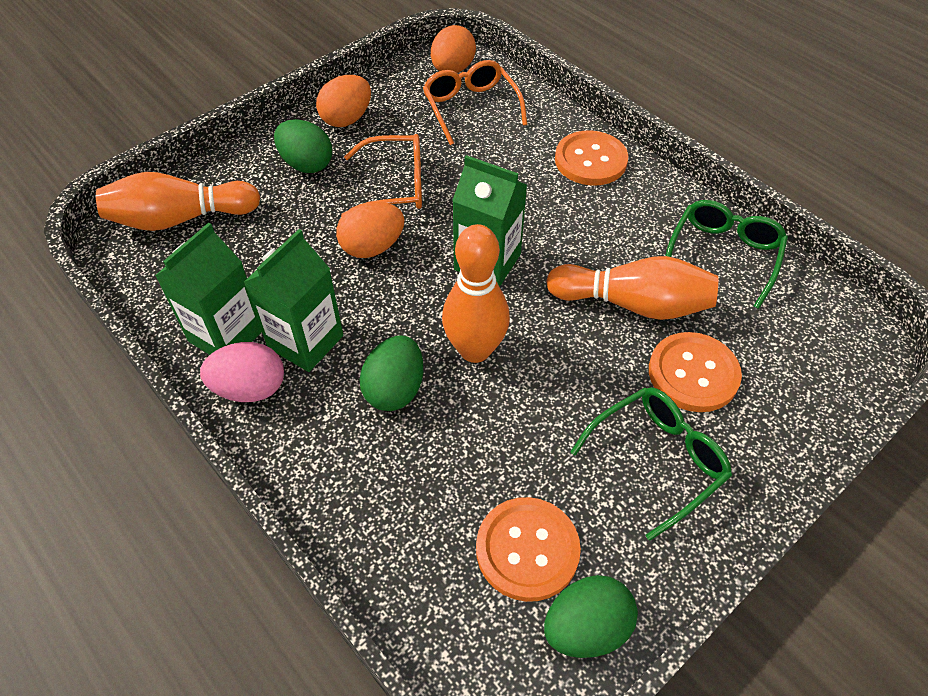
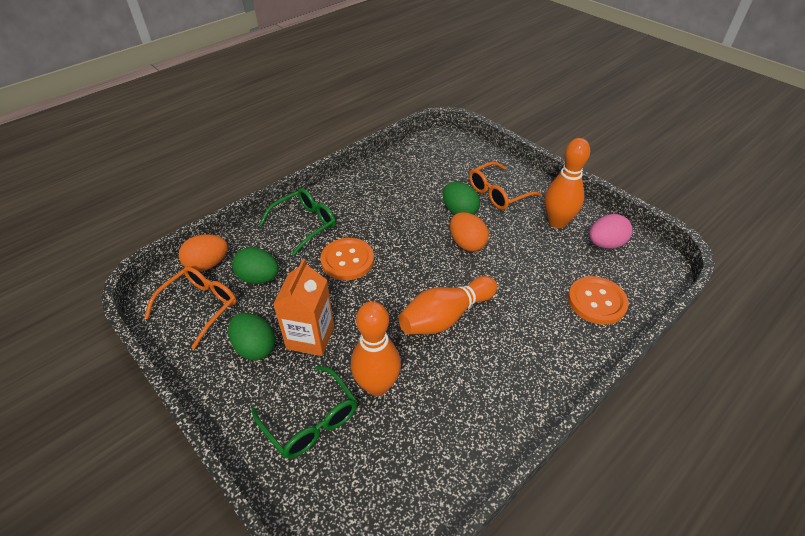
green carton: 3 -> 0
orange button: 3 -> 2
orange carton: 0 -> 1
orange egg: 3 -> 2

